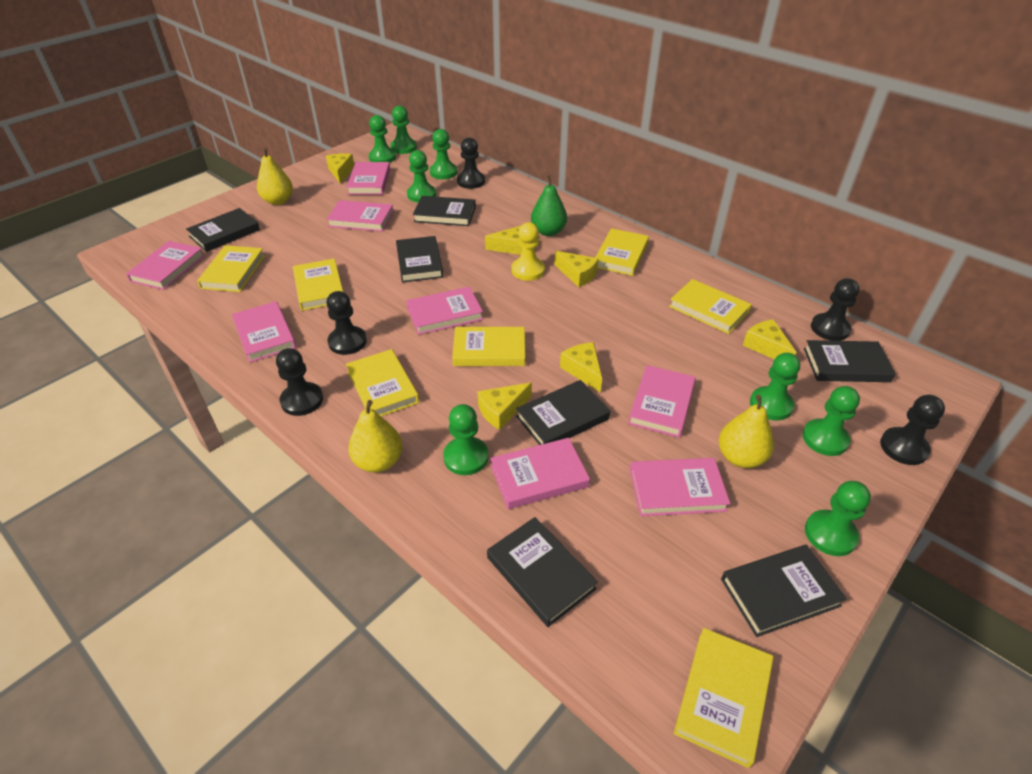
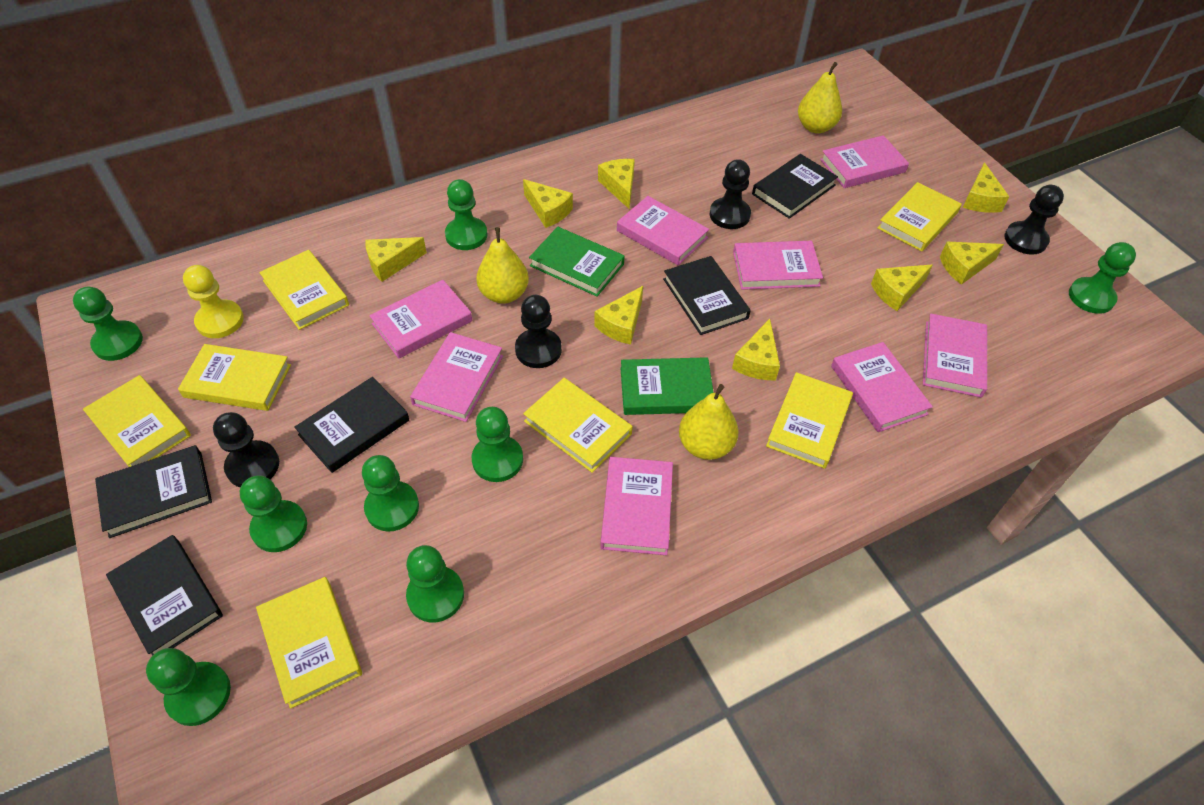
black book: 7 -> 5
black pawn: 5 -> 4
green book: 0 -> 2
green pear: 1 -> 0
yellow cheese: 6 -> 8

